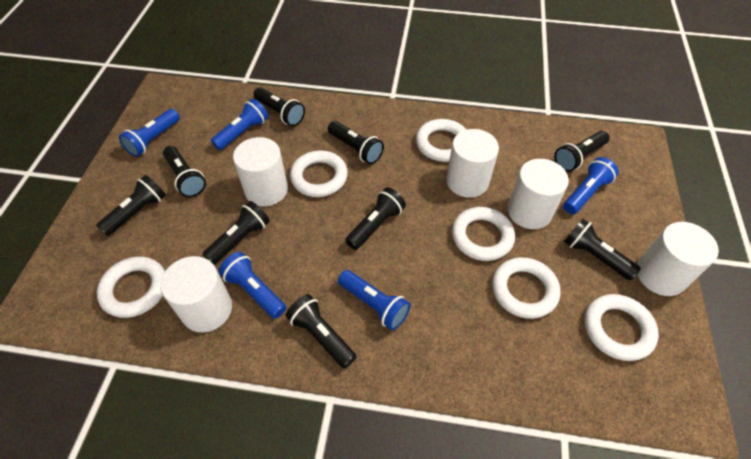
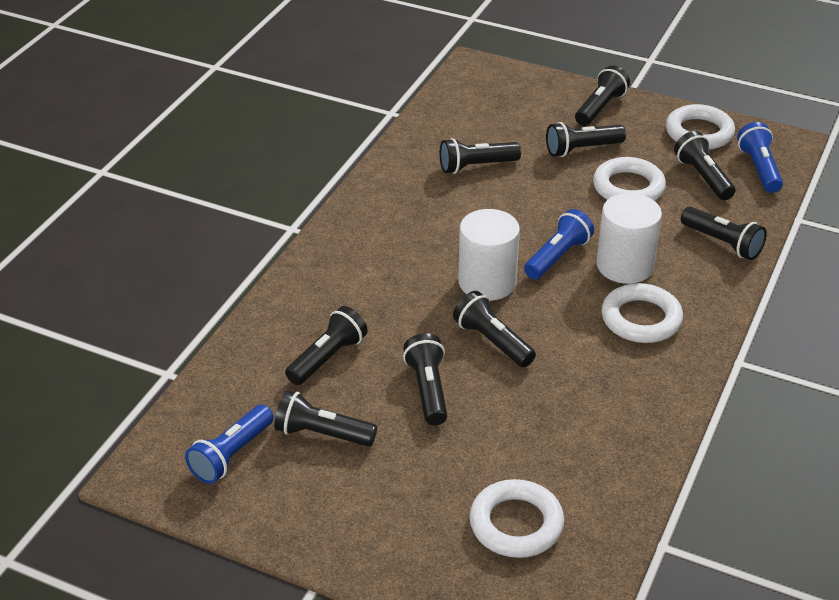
blue flashlight: 5 -> 3
white cylinder: 5 -> 2
white ring: 6 -> 4

